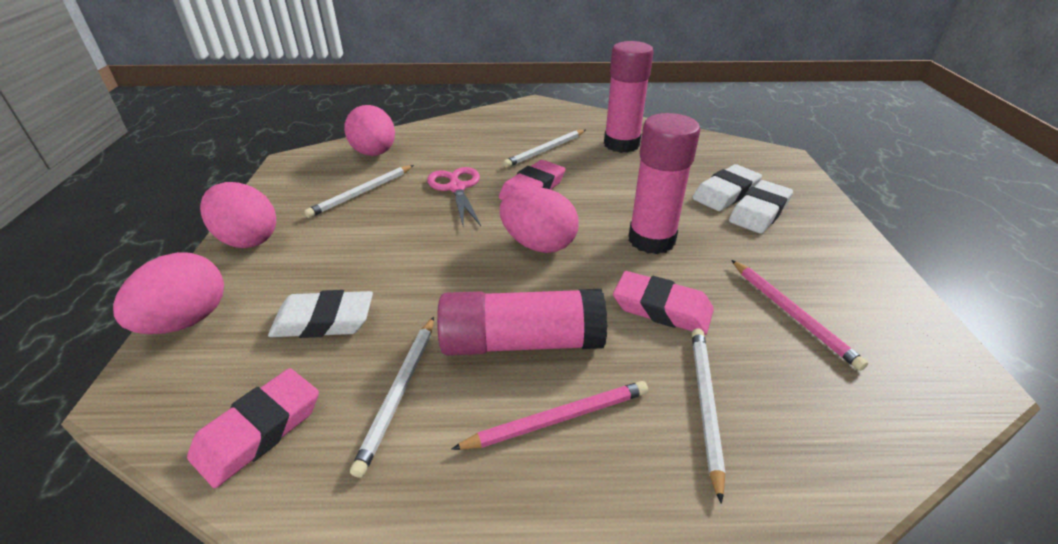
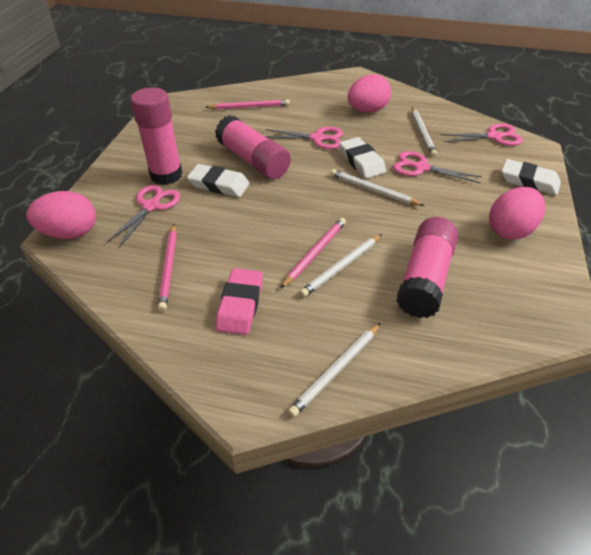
pink egg: 4 -> 3
pink eraser: 3 -> 1
pink pencil: 2 -> 3
pink scissors: 1 -> 4

